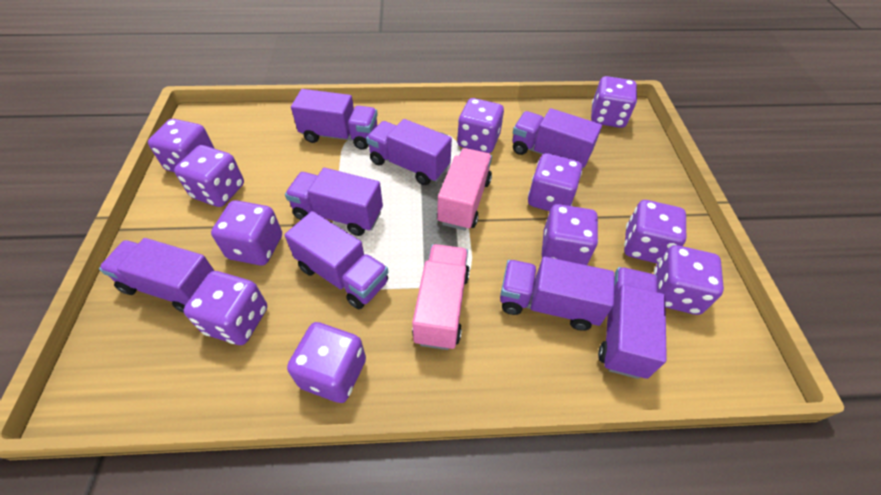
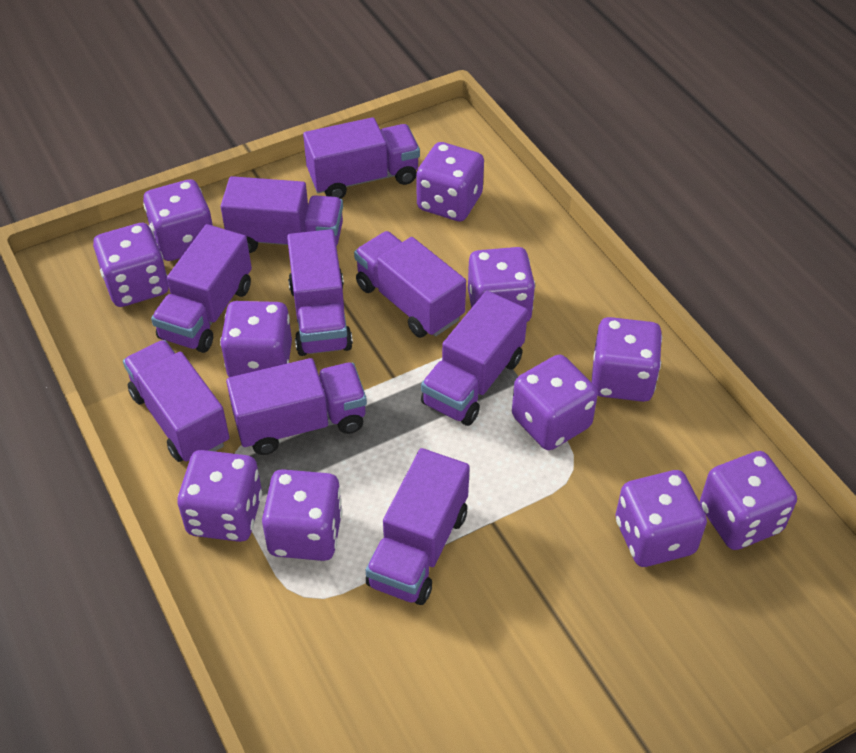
pink truck: 2 -> 0
purple truck: 8 -> 9

